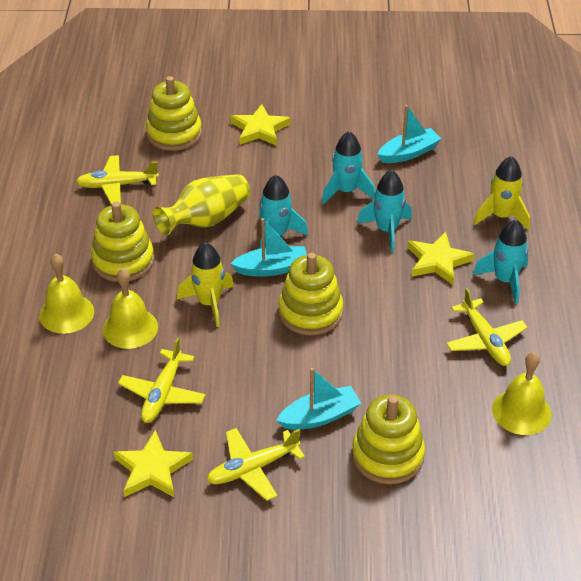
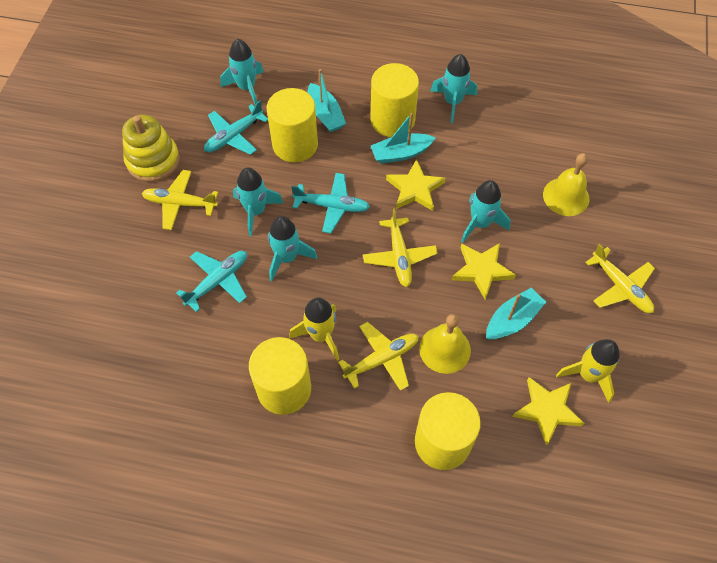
turquoise plane: 0 -> 3
turquoise rocket: 4 -> 5
yellow bell: 3 -> 2
yellow cylinder: 0 -> 4
yellow stacking toy: 4 -> 1
yellow vase: 1 -> 0

